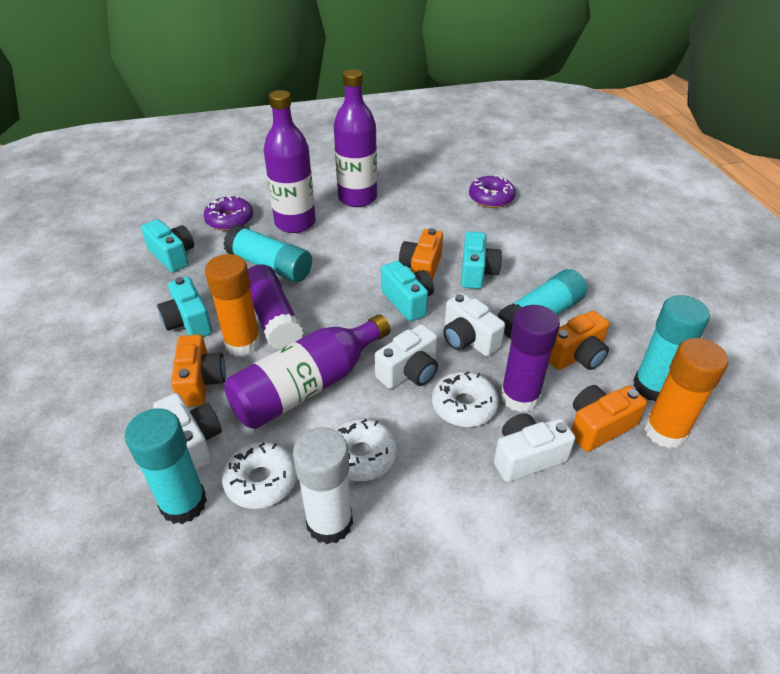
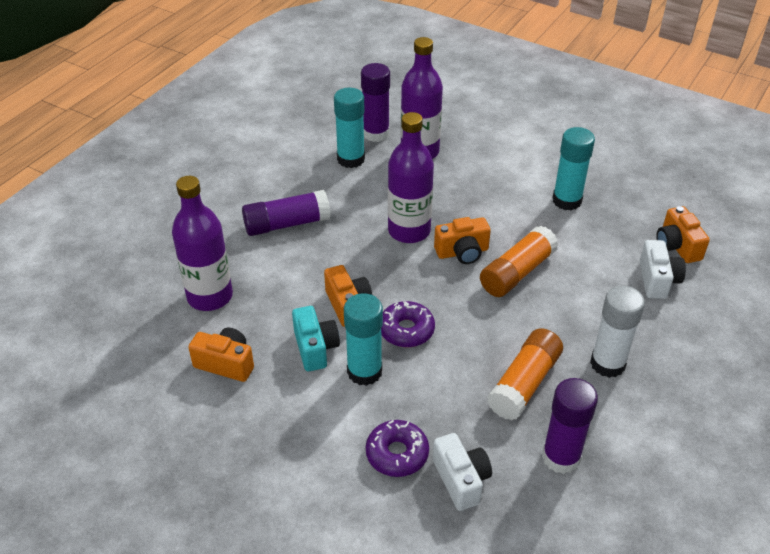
purple glue stick: 2 -> 3
turquoise camera: 4 -> 1
turquoise glue stick: 4 -> 3
white camera: 4 -> 2
white donut: 3 -> 0

